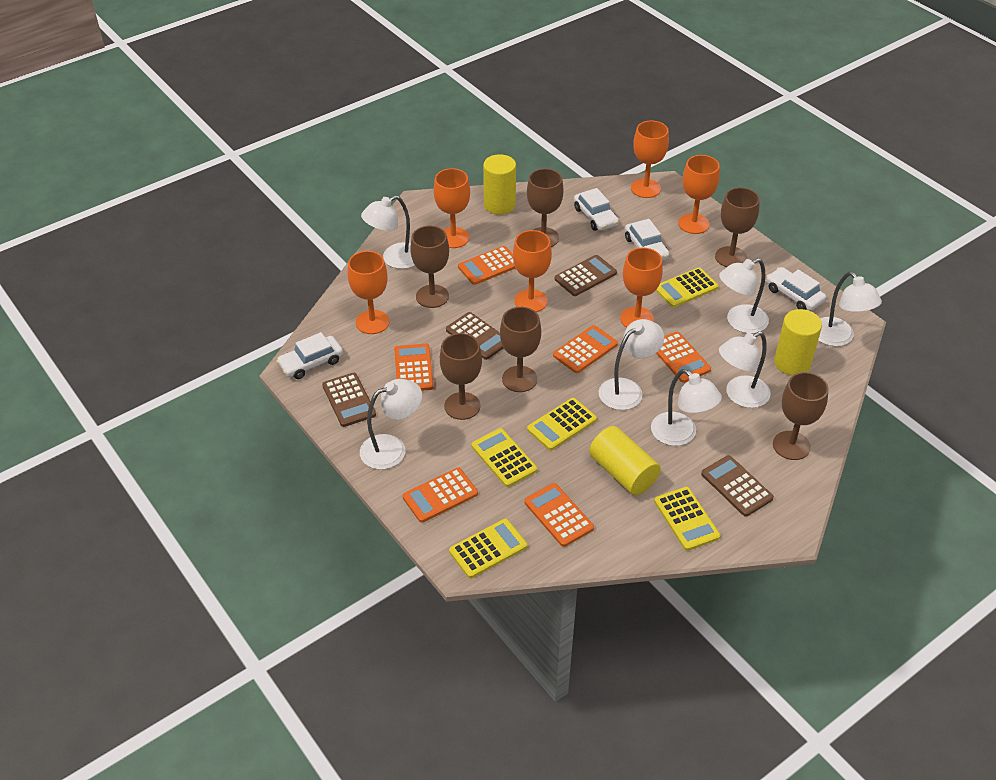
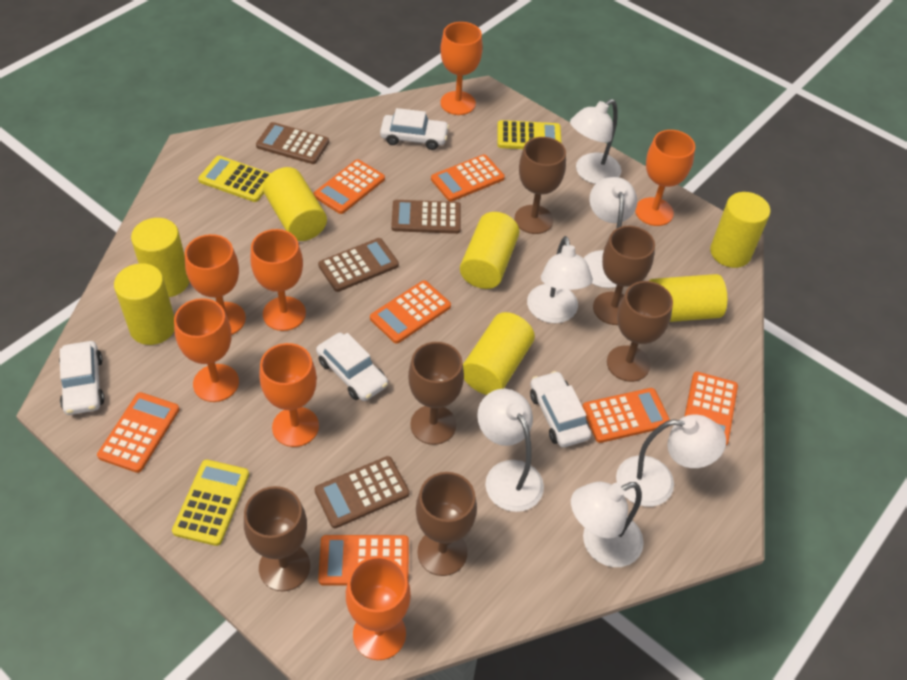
orange calculator: 6 -> 7
orange goblet: 6 -> 7
white lamp: 7 -> 6
yellow calculator: 5 -> 3
yellow cylinder: 3 -> 7

